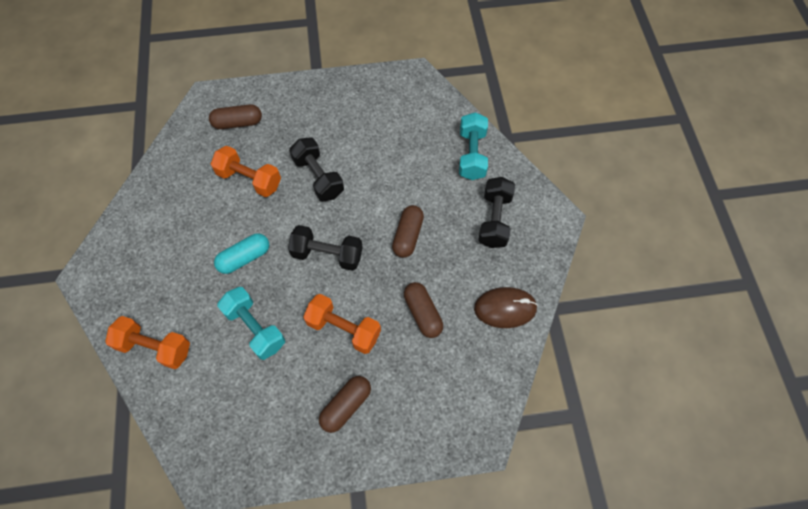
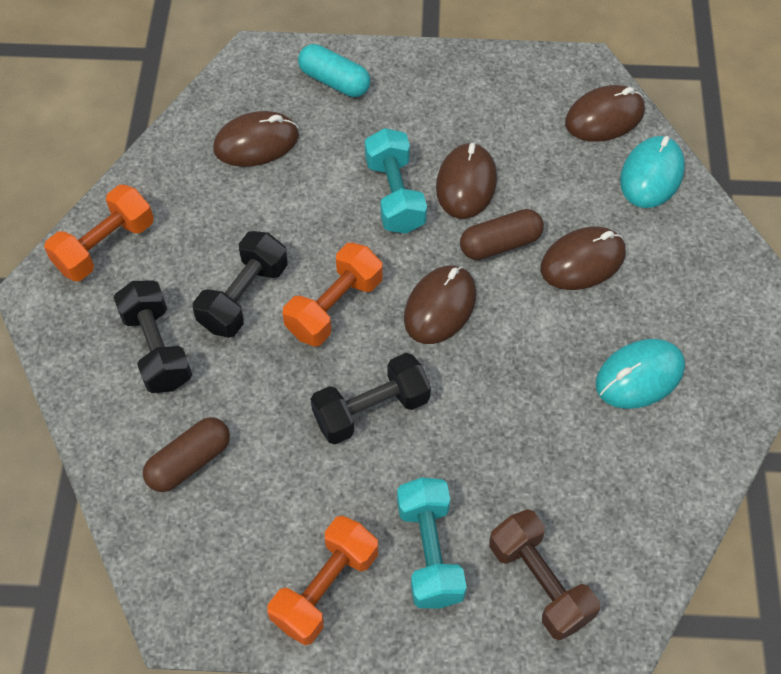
brown capsule: 4 -> 2
brown dumbbell: 0 -> 1
brown mouse: 1 -> 5
turquoise mouse: 0 -> 2

